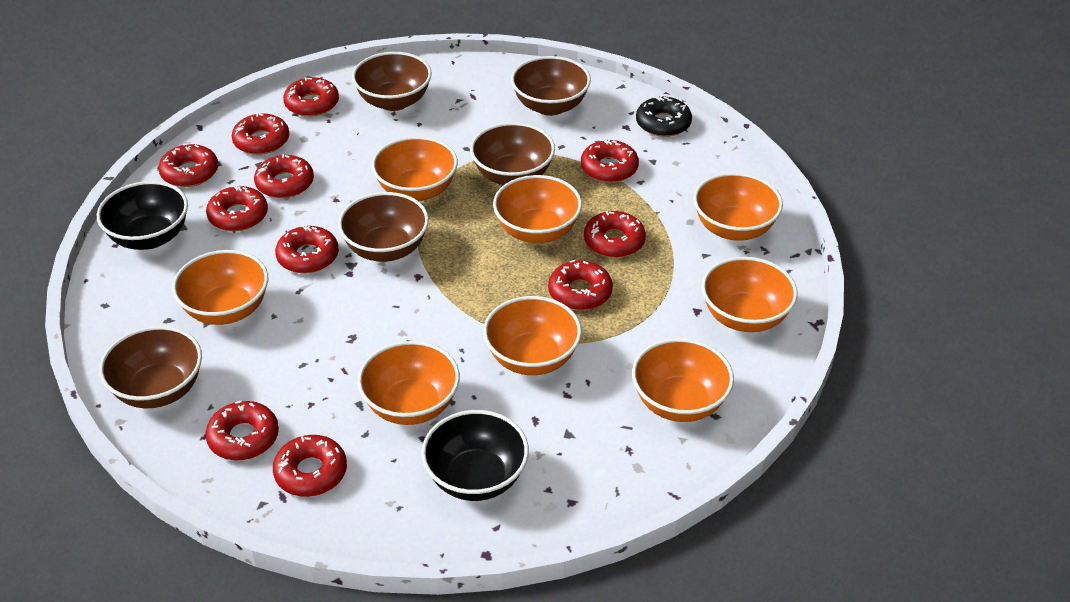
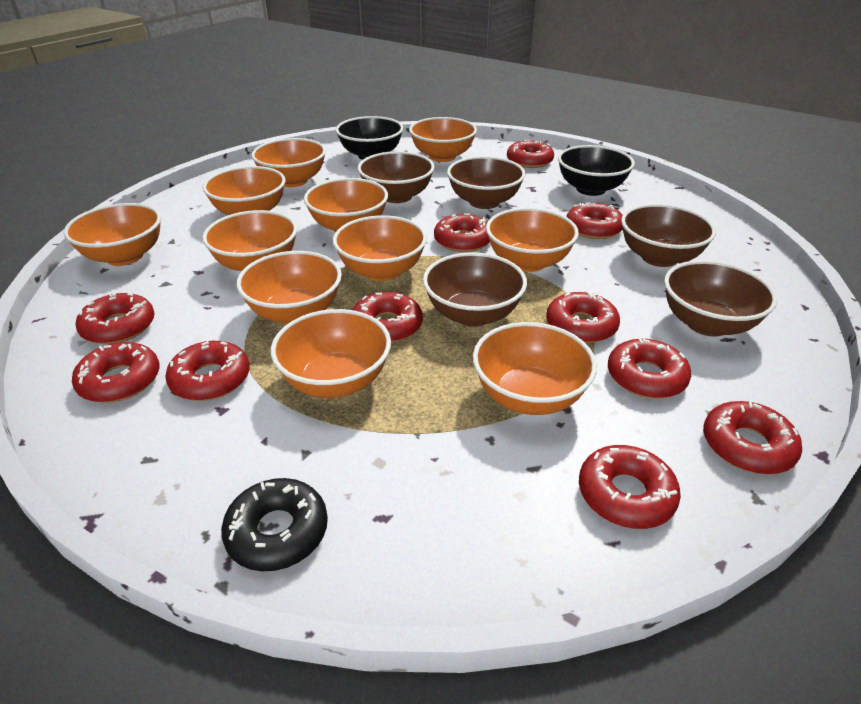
orange bowl: 8 -> 11

